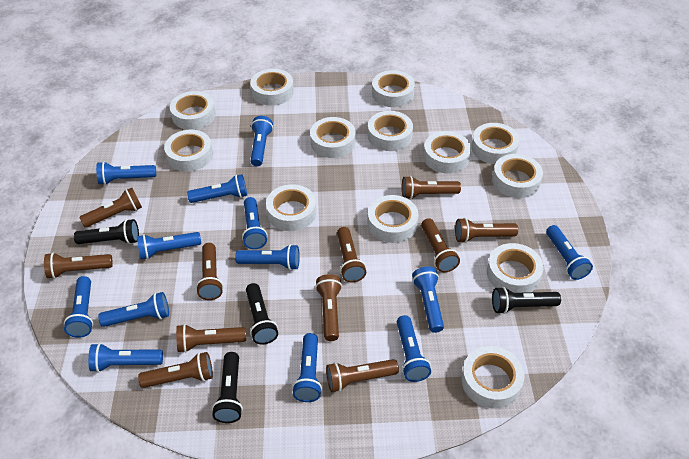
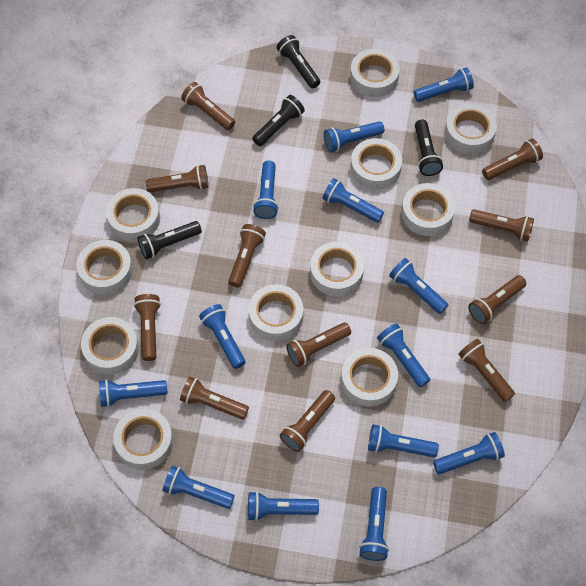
white tape: 13 -> 11

